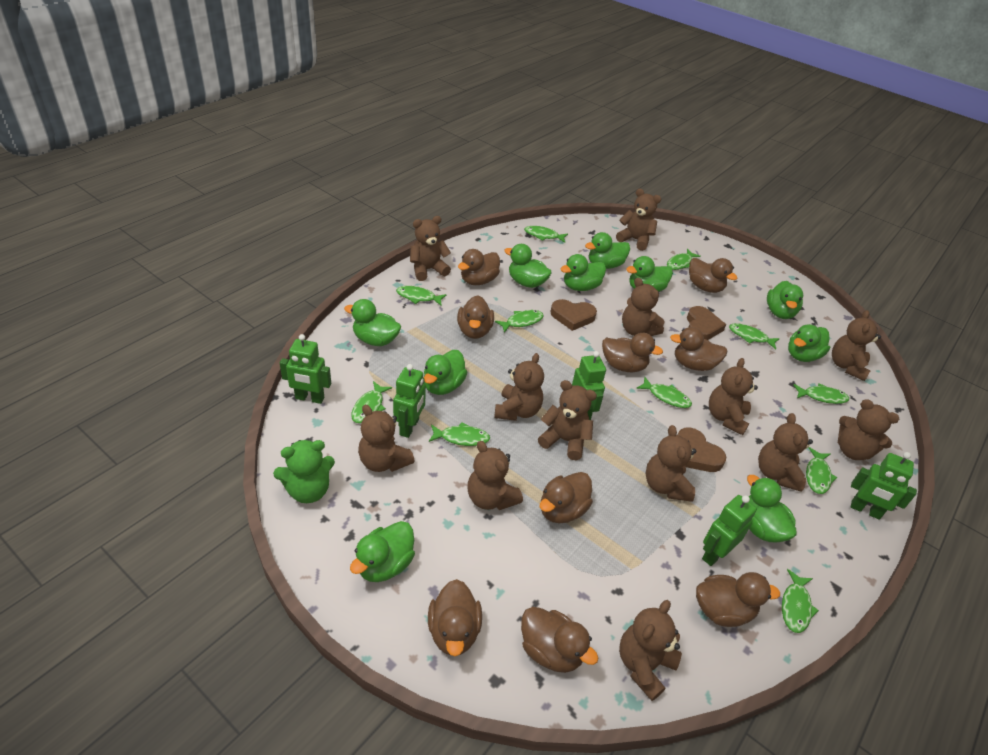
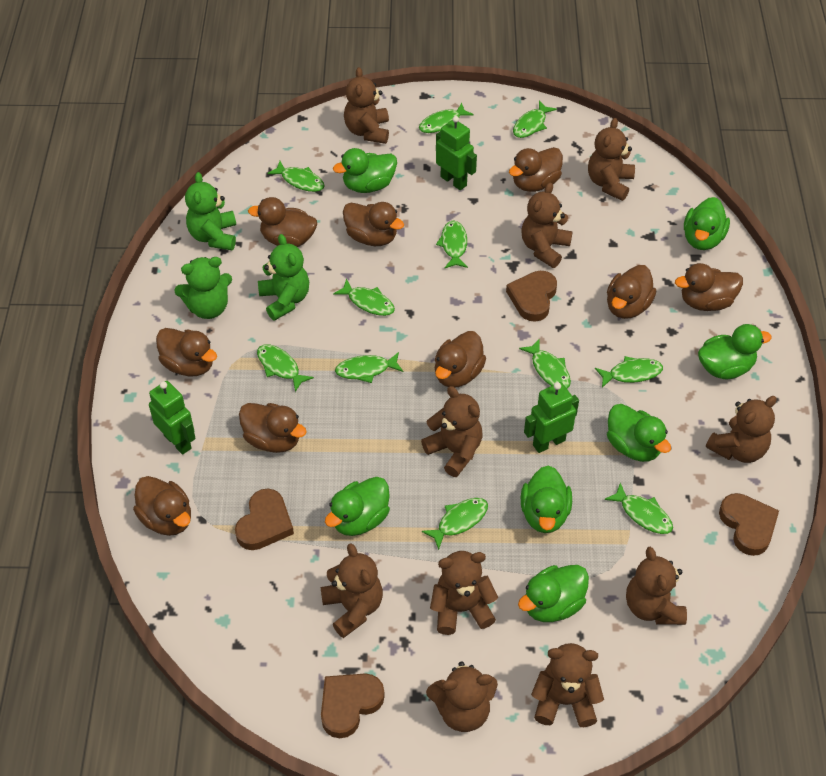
brown heart: 3 -> 4
brown teddy bear: 13 -> 10
green duck: 10 -> 7
green robot: 5 -> 3
green teddy bear: 1 -> 3

